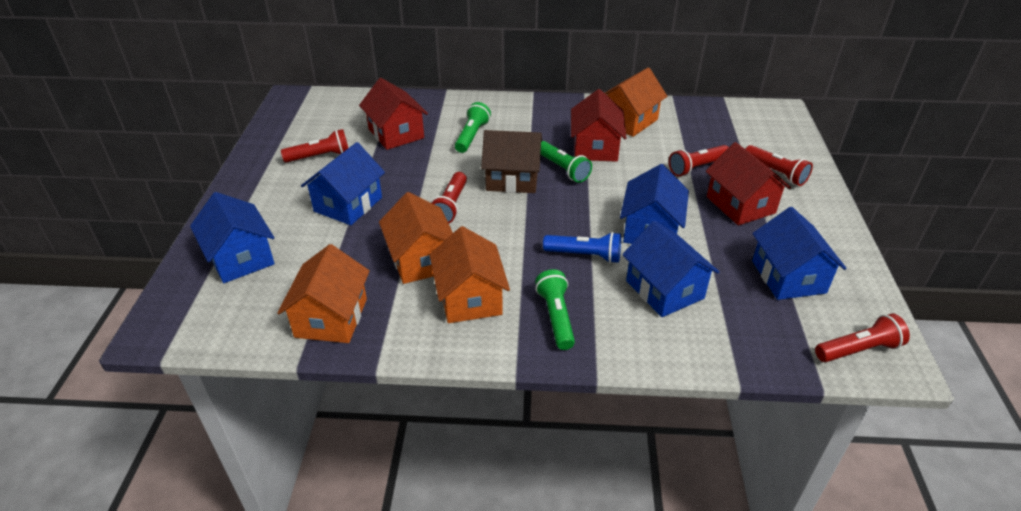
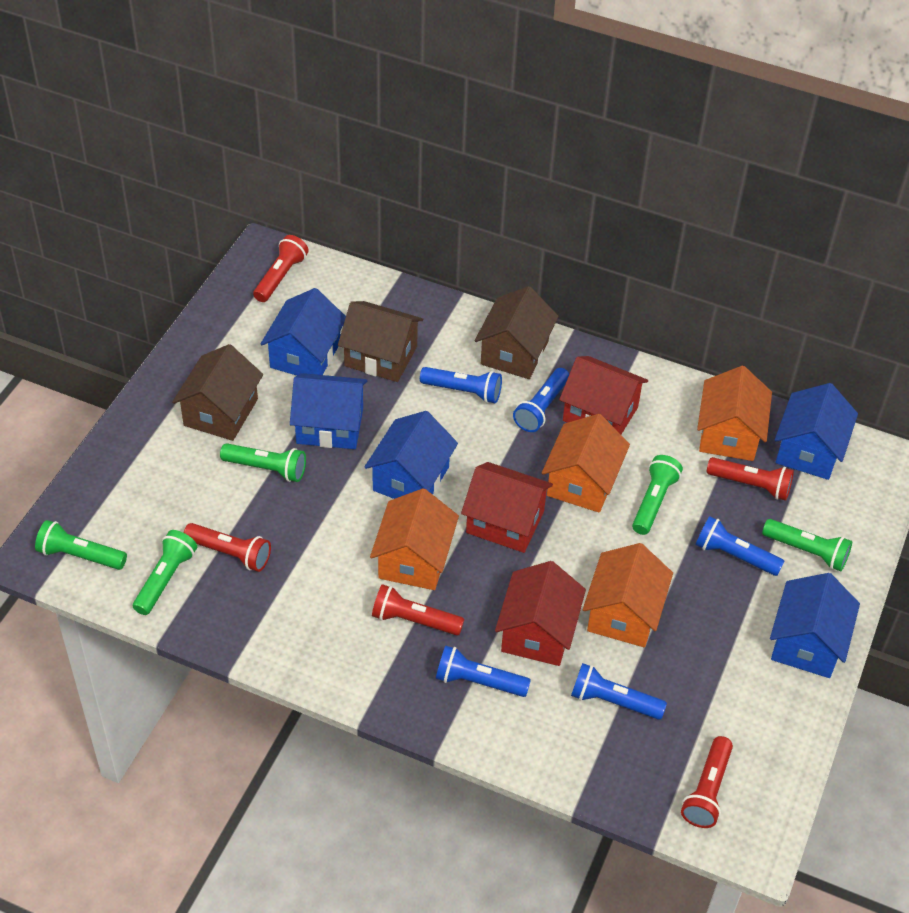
blue flashlight: 1 -> 5
brown house: 1 -> 3
green flashlight: 3 -> 5

